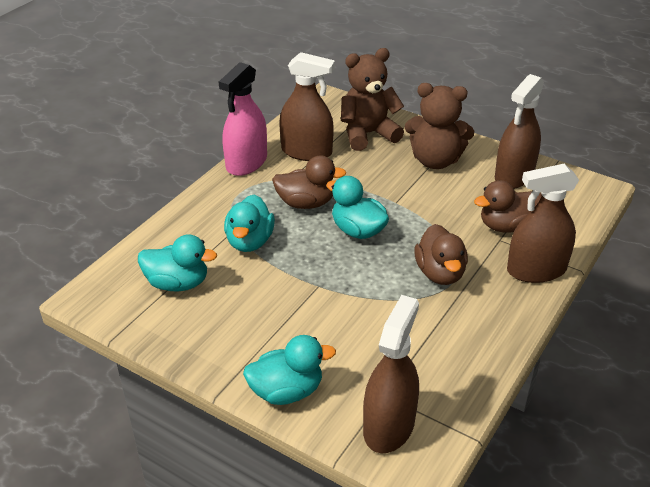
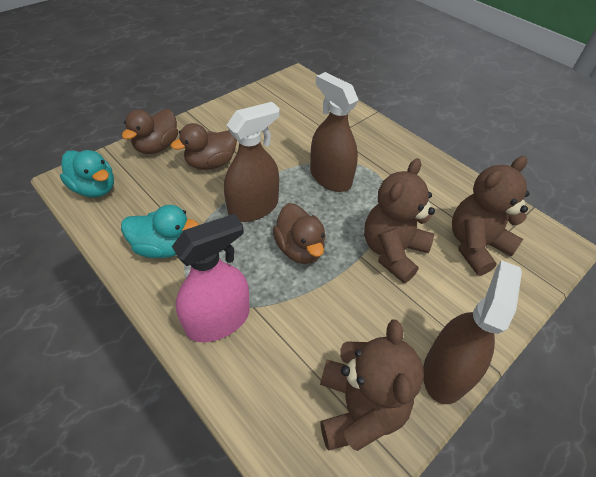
brown spray bottle: 4 -> 3
brown teddy bear: 2 -> 3
turquoise duck: 4 -> 2

